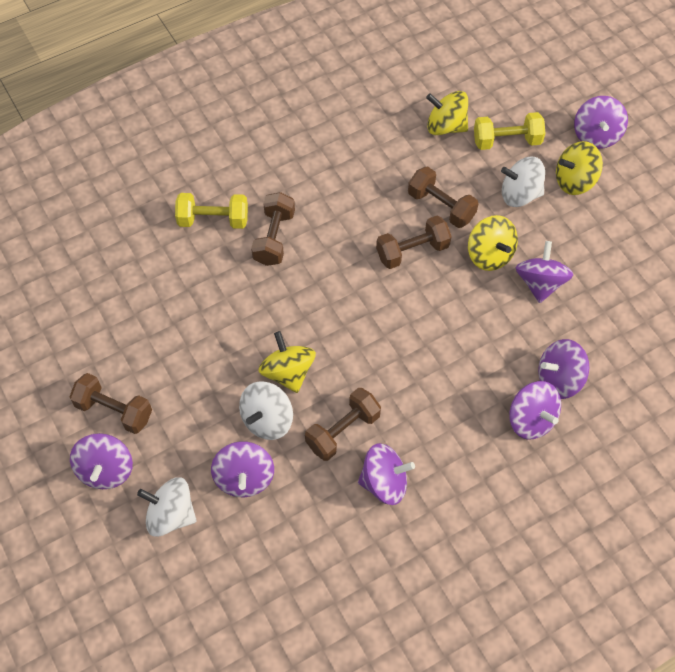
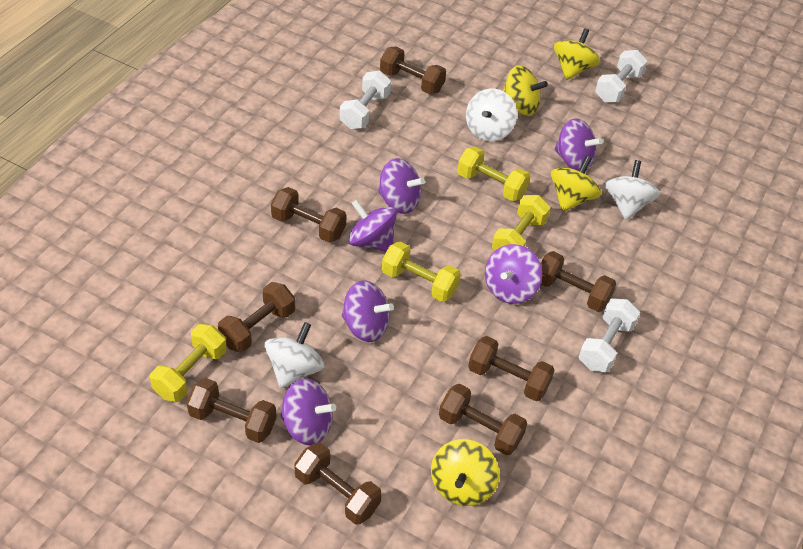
brown dumbbell: 5 -> 8
purple spinning top: 7 -> 6
white dumbbell: 0 -> 3
yellow dumbbell: 2 -> 4

